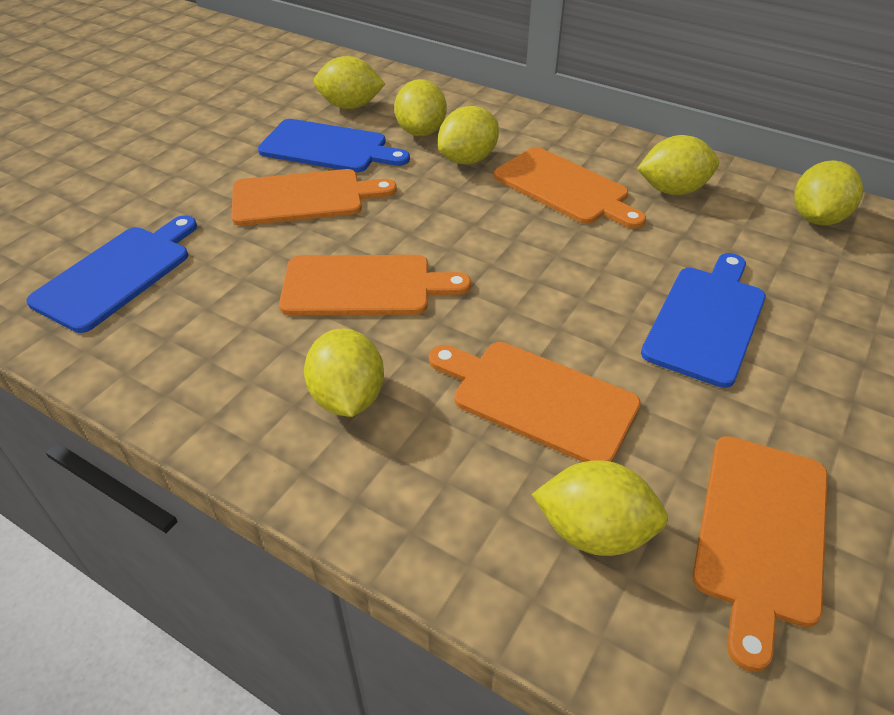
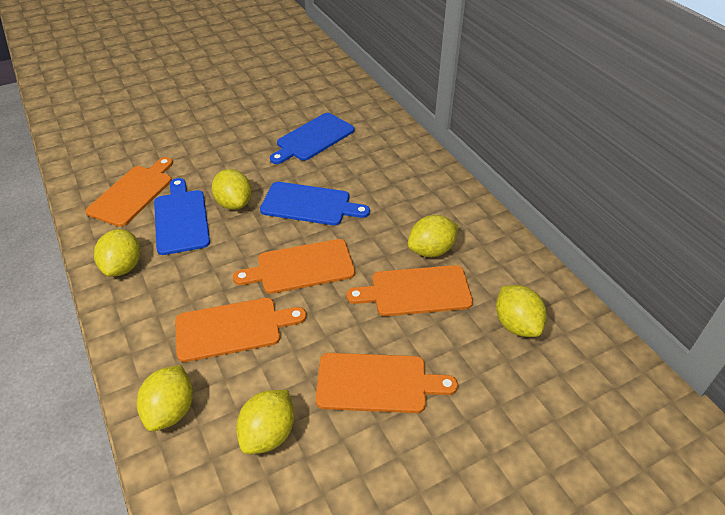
yellow lemon: 7 -> 6

